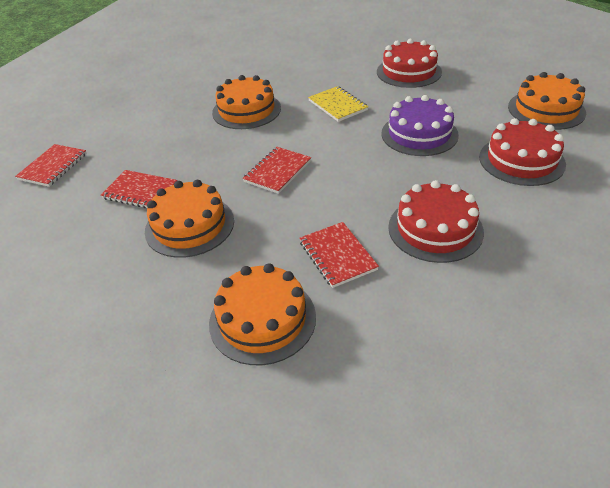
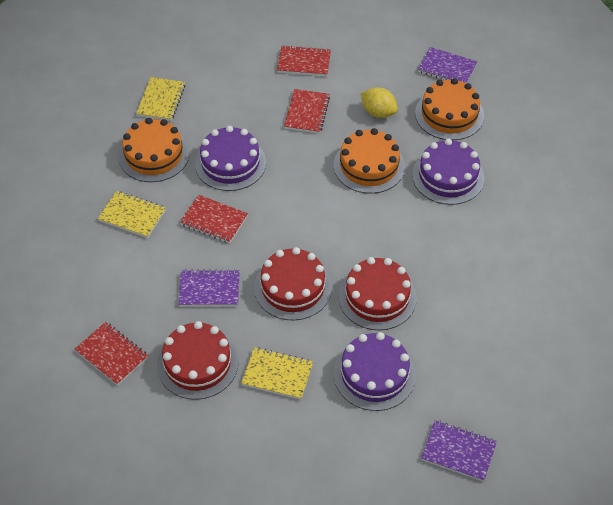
orange cake: 4 -> 3
purple cake: 1 -> 3
purple notebook: 0 -> 3
yellow lemon: 0 -> 1
yellow notebook: 1 -> 3

